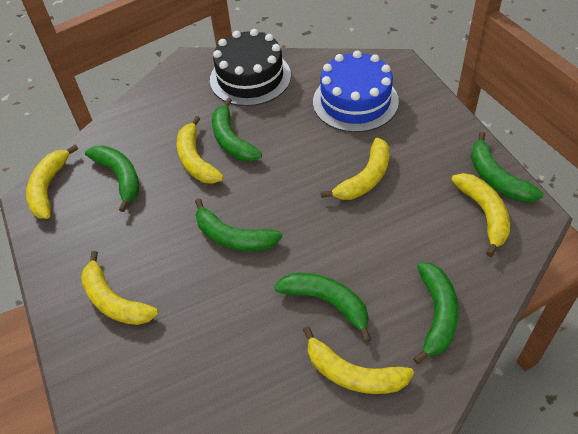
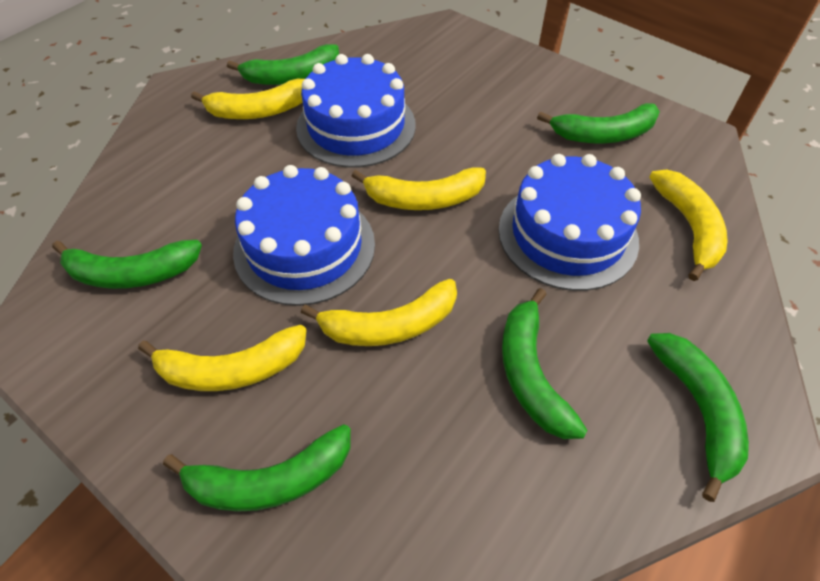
black cake: 1 -> 0
blue cake: 1 -> 3
yellow banana: 6 -> 5

